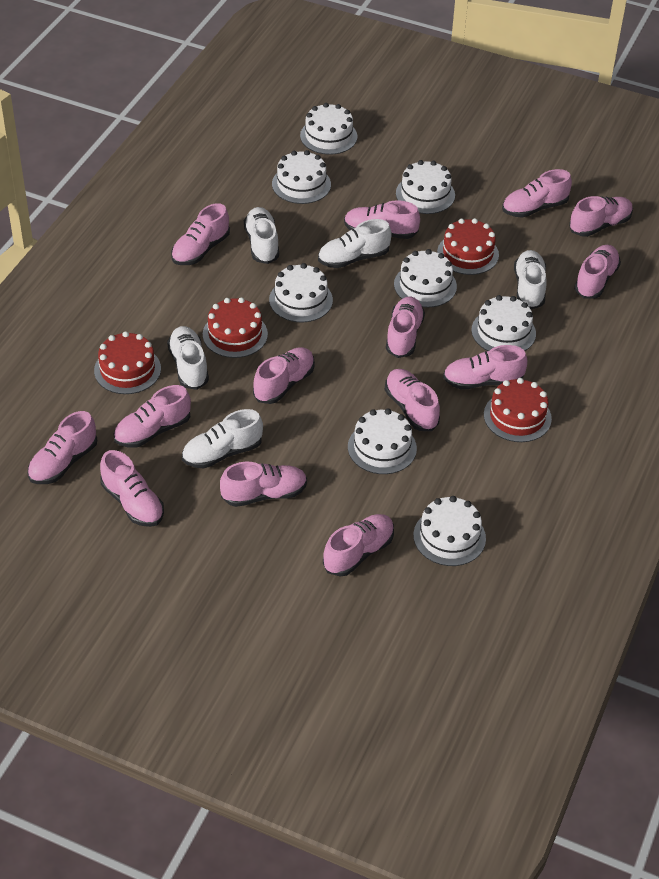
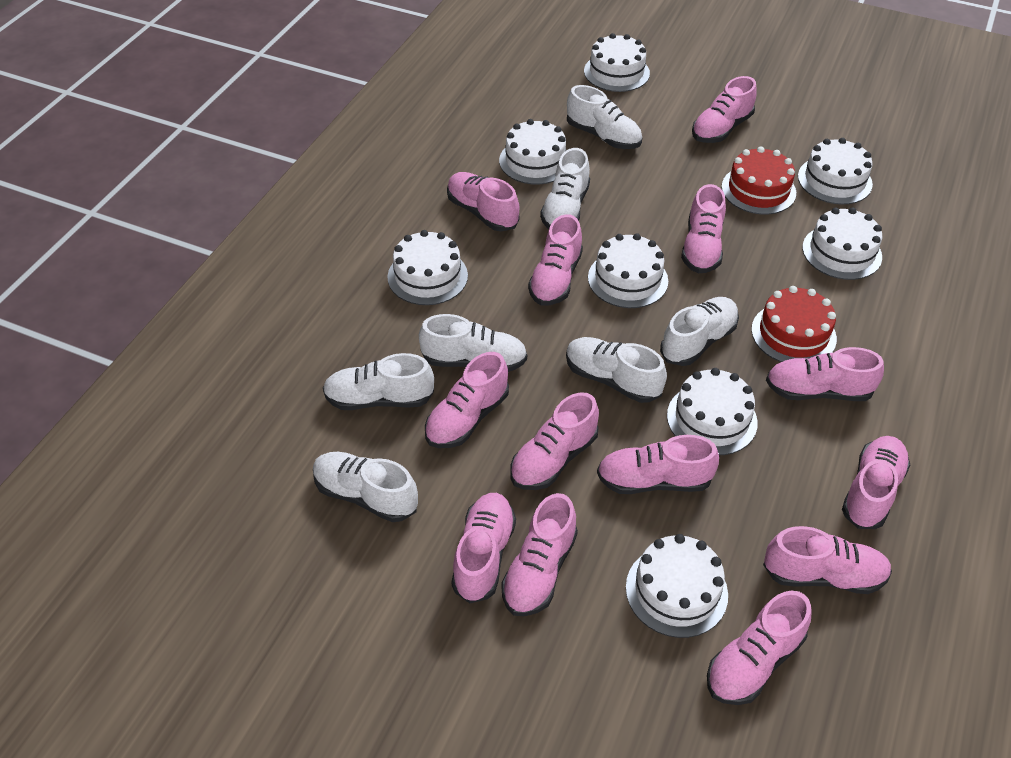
pink shoe: 14 -> 13
red cake: 4 -> 2
white shoe: 5 -> 7

